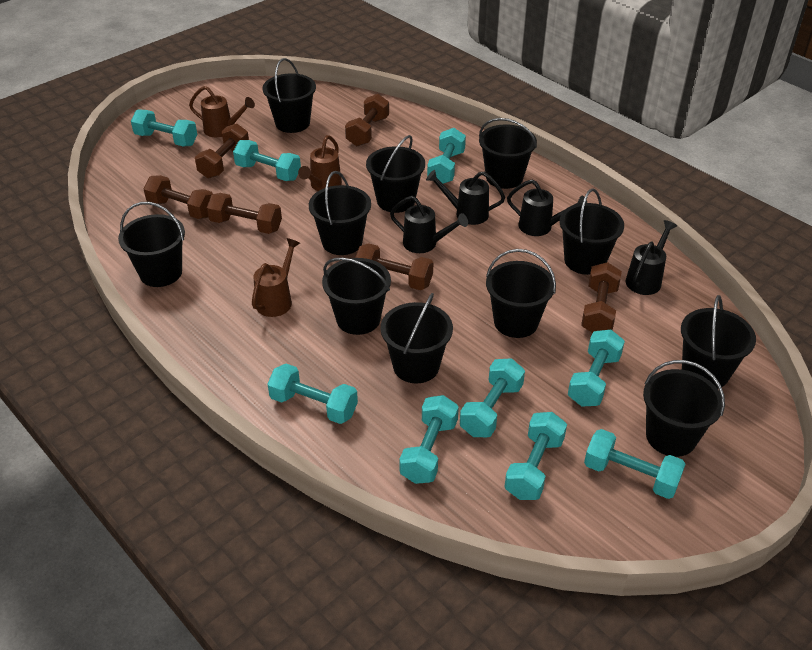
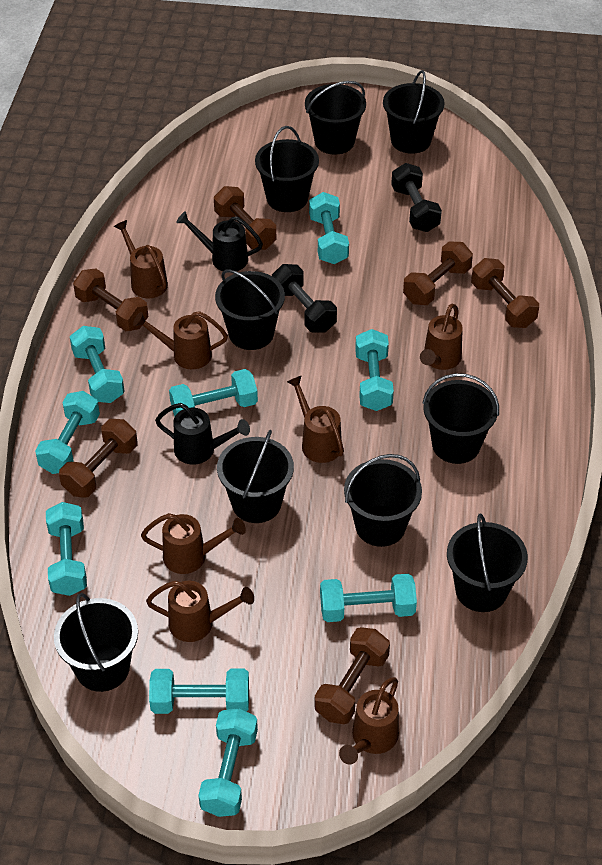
black bucket: 11 -> 9
black dumbbell: 0 -> 2
black watering can: 4 -> 2
brown watering can: 3 -> 7

